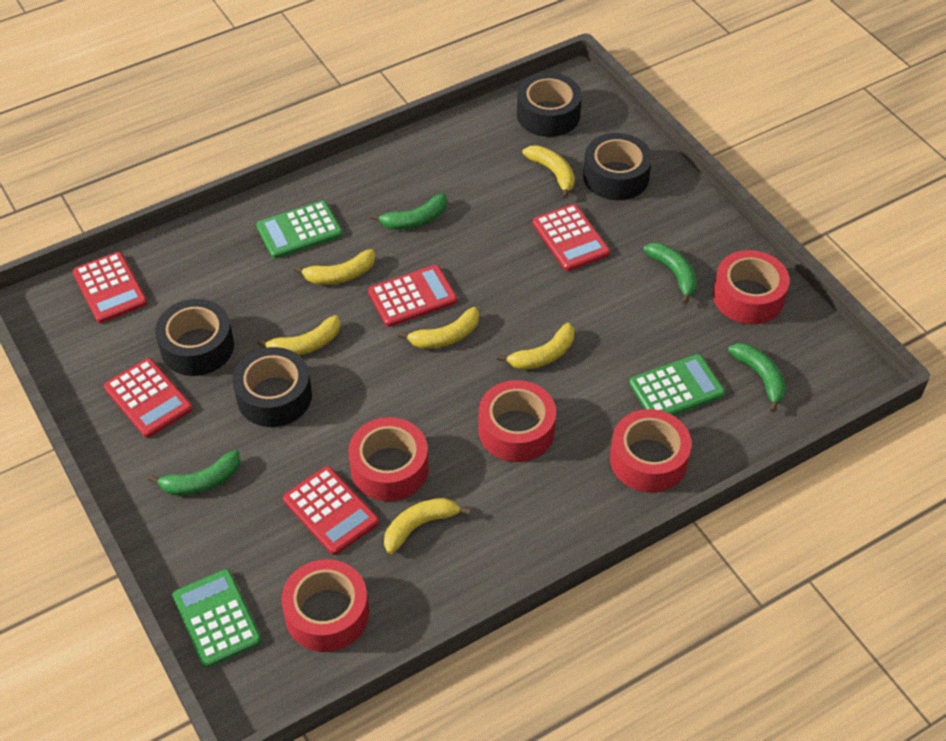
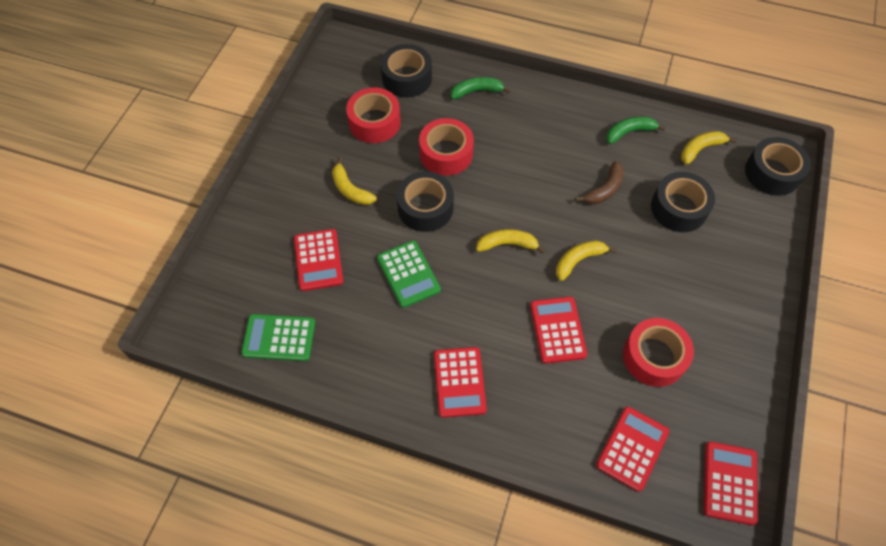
brown banana: 0 -> 1
green banana: 4 -> 2
green calculator: 3 -> 2
red tape: 5 -> 3
yellow banana: 6 -> 4

